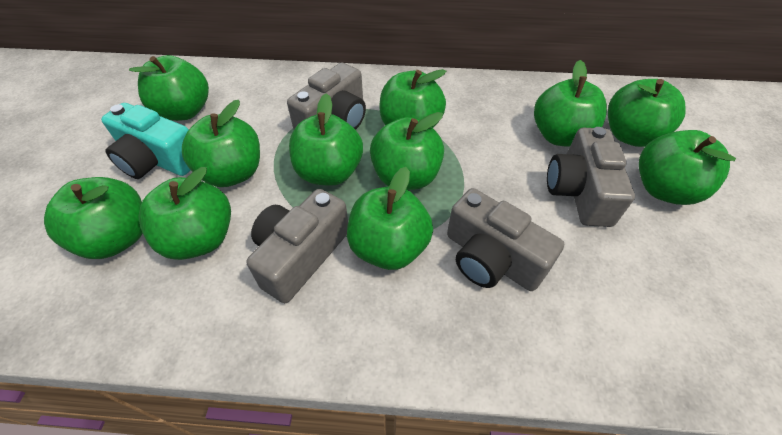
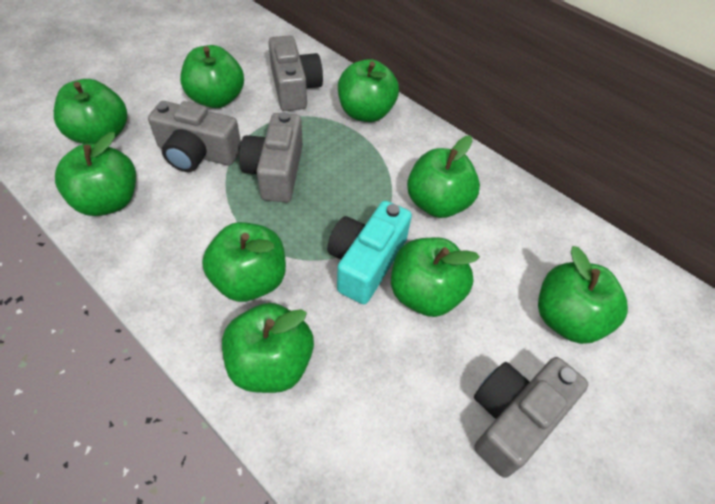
green apple: 11 -> 9

